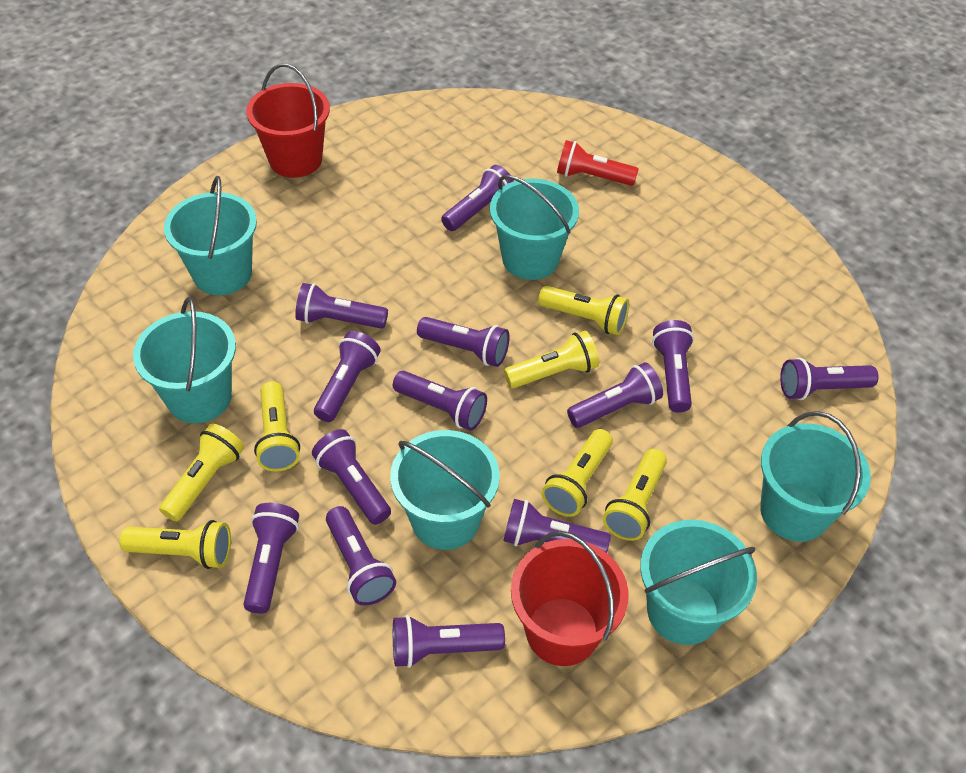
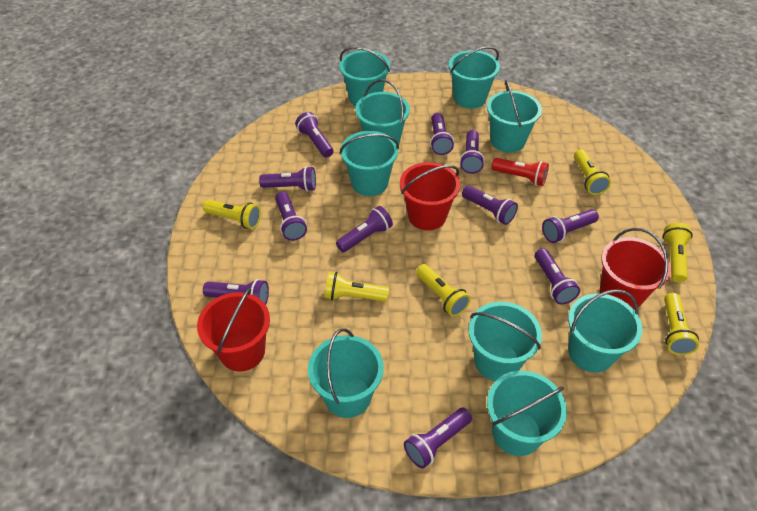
purple flashlight: 13 -> 11
red bucket: 2 -> 3
turquoise bucket: 6 -> 9
yellow flashlight: 7 -> 6

